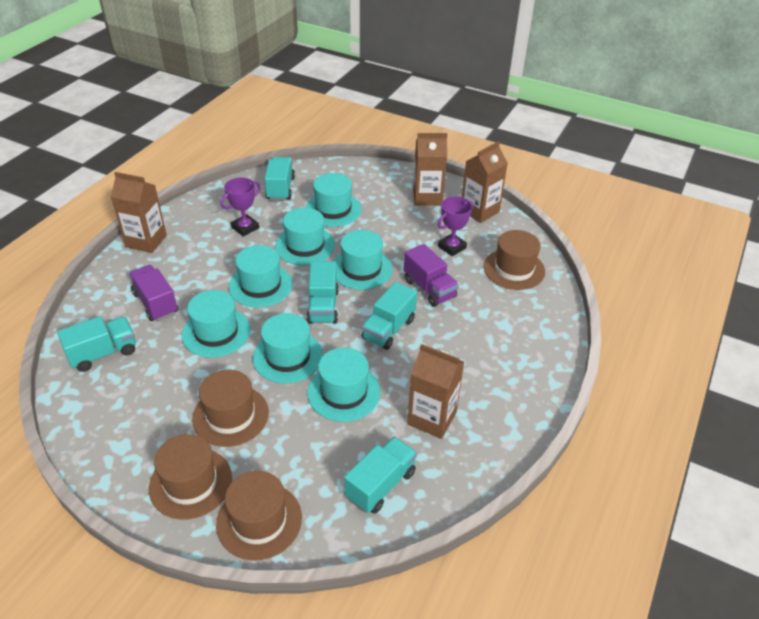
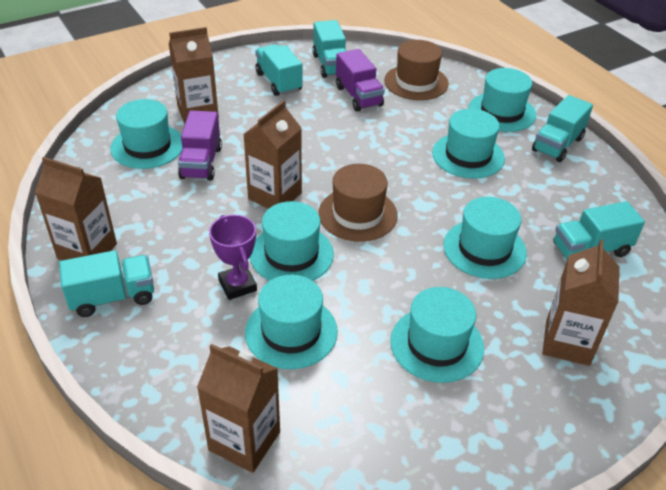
brown carton: 4 -> 5
brown hat: 4 -> 2
purple trophy: 2 -> 1

